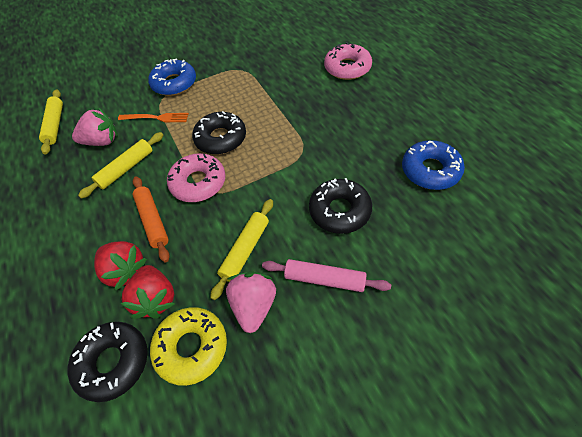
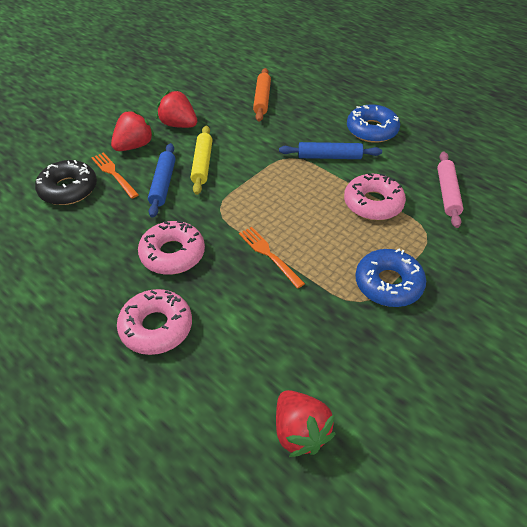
black donut: 3 -> 1
blue rolling pin: 0 -> 2
orange fork: 1 -> 2
pink donut: 2 -> 3
pink strawberry: 2 -> 0
red strawberry: 2 -> 3
yellow donut: 1 -> 0
yellow rolling pin: 3 -> 1

